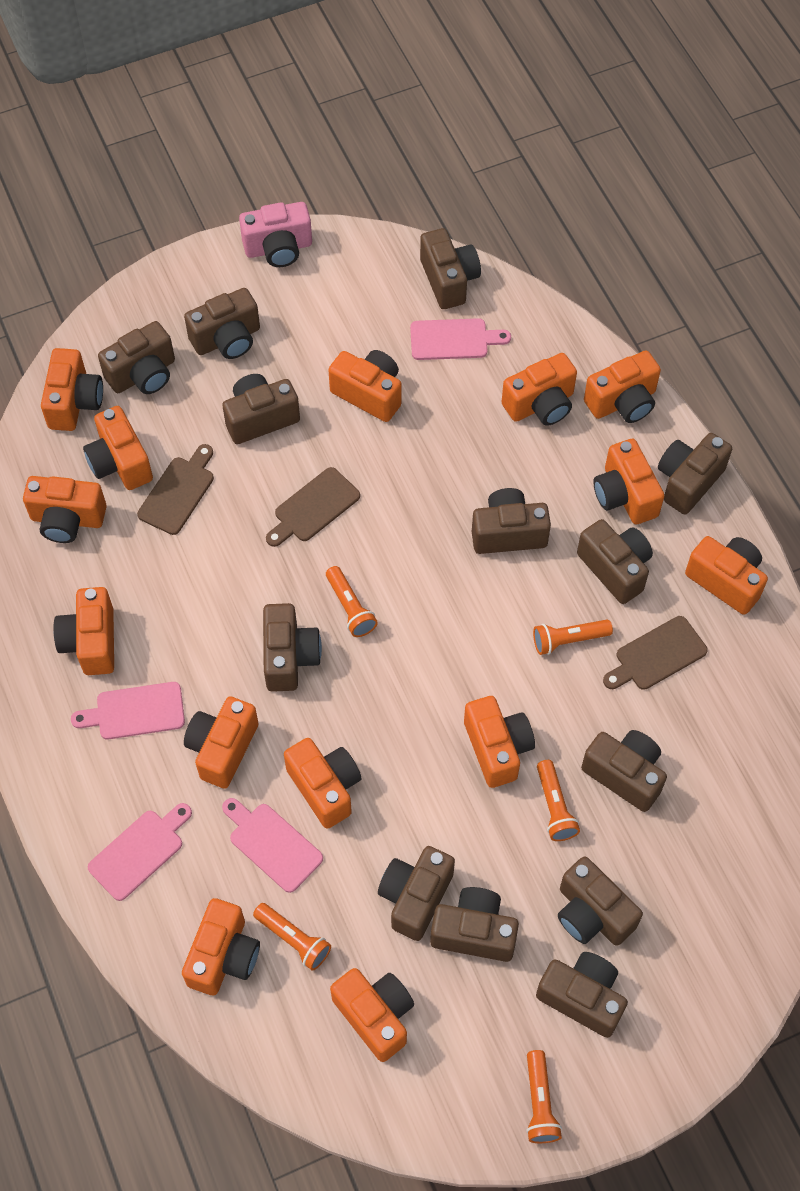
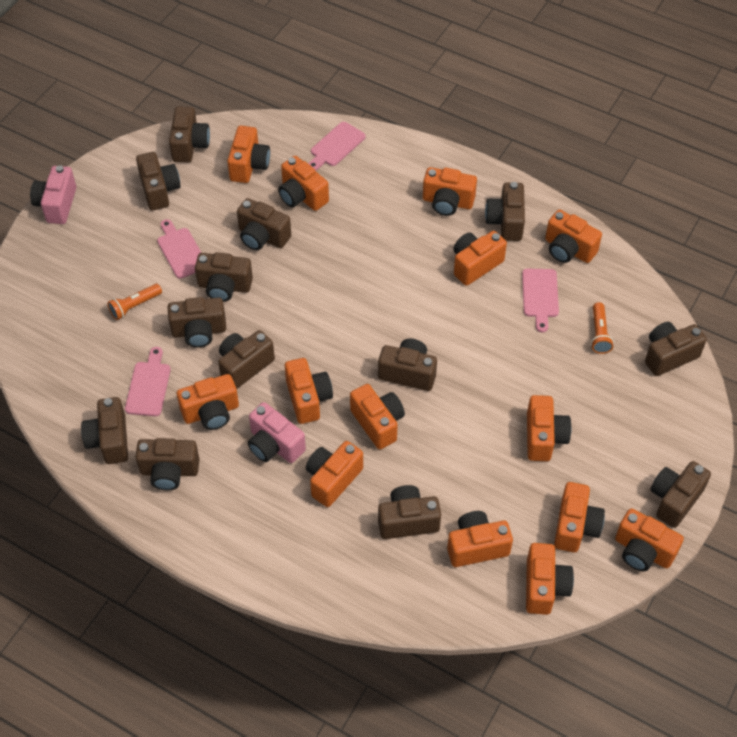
brown cutting board: 3 -> 0
orange flashlight: 5 -> 2
pink camera: 1 -> 2

